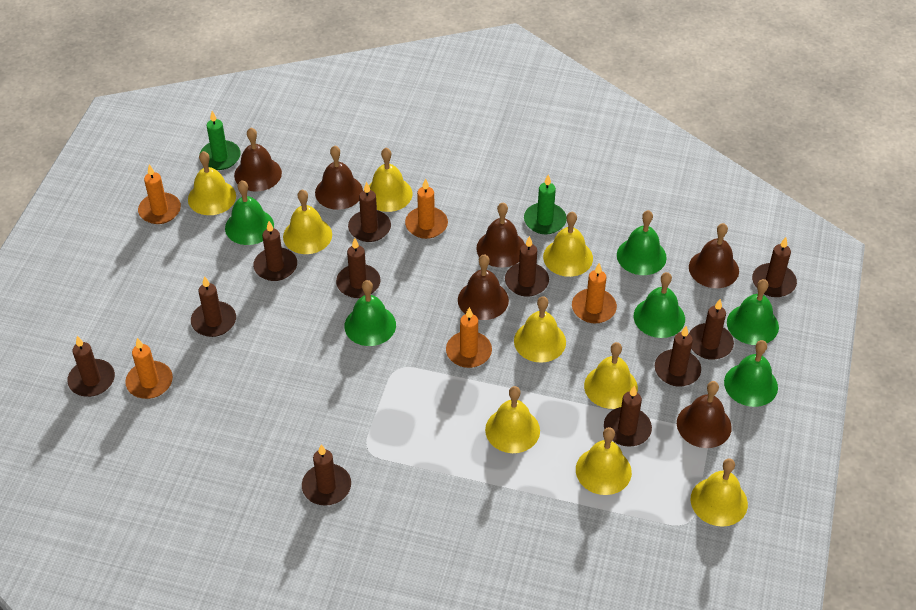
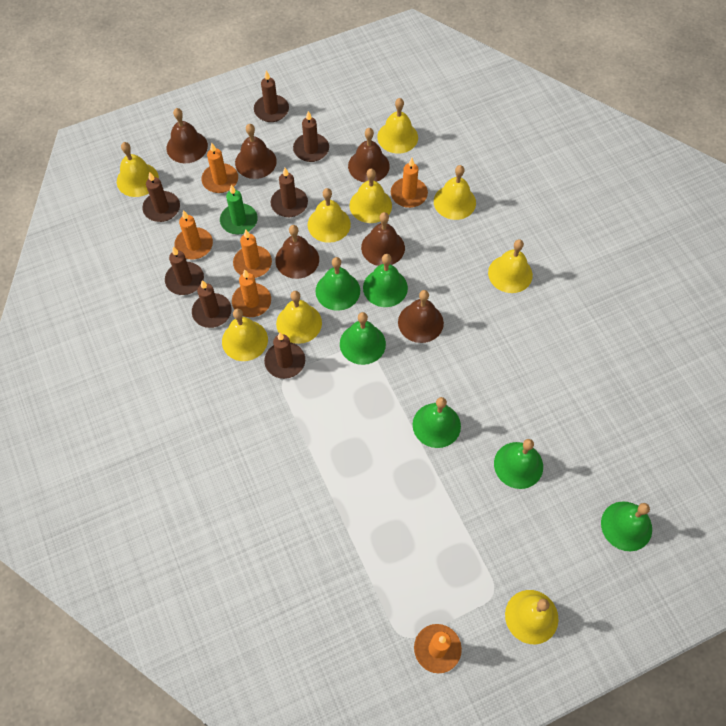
brown candle: 11 -> 7
green candle: 2 -> 1
orange candle: 5 -> 6

